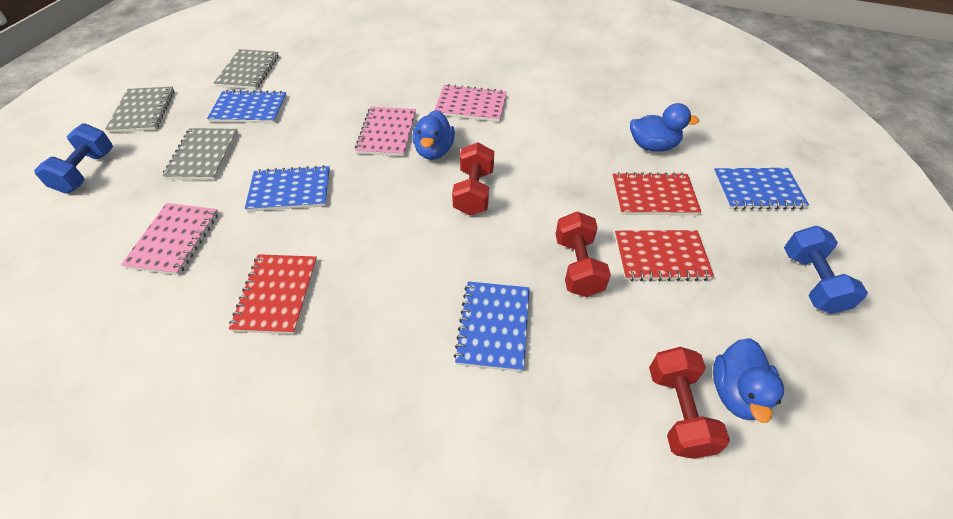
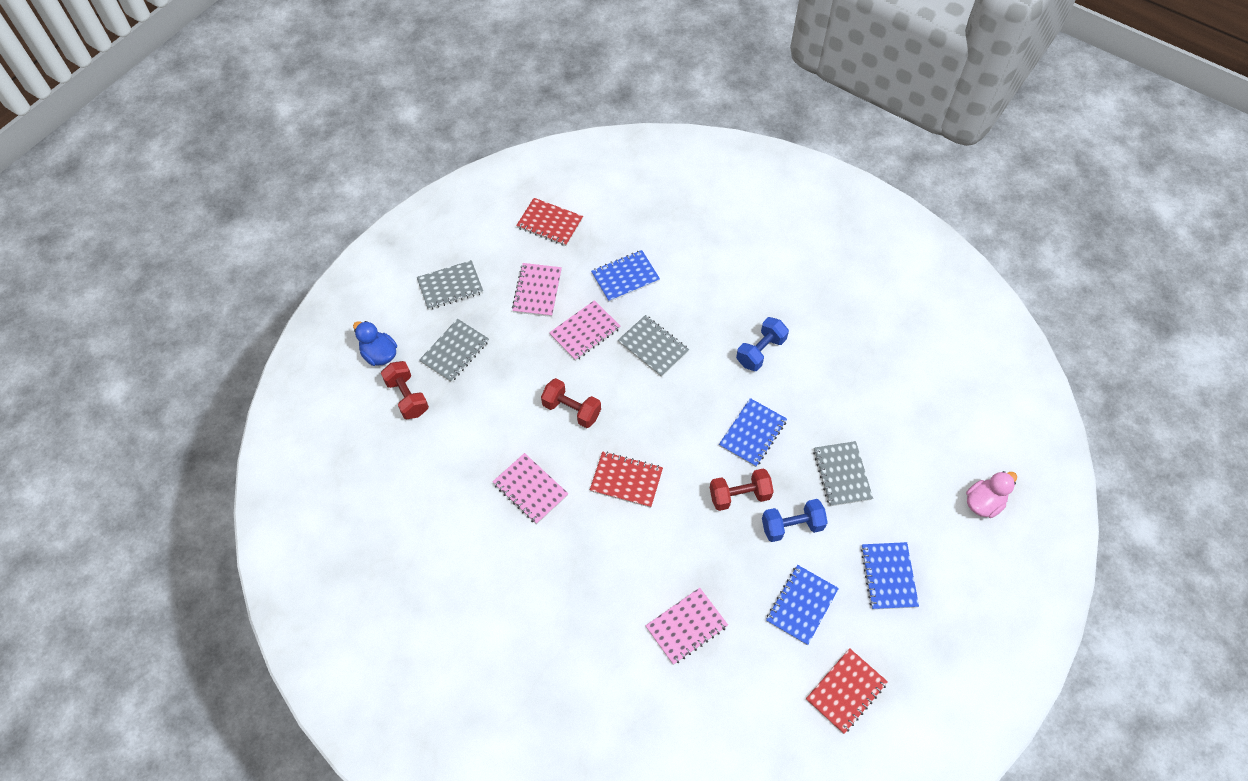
blue duck: 3 -> 1
grey notebook: 3 -> 4
pink duck: 0 -> 1
pink notebook: 3 -> 4

